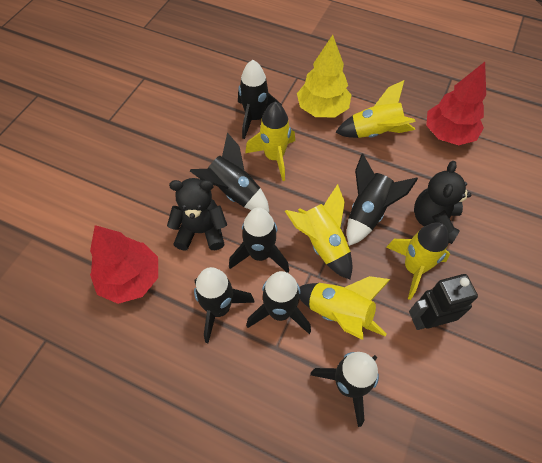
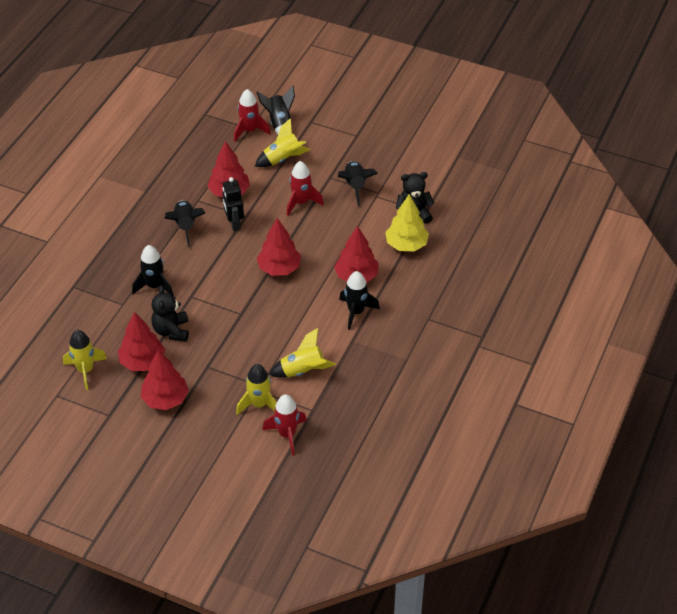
black rocket: 7 -> 5
red rocket: 0 -> 3
red tree: 2 -> 5
yellow rocket: 5 -> 4

